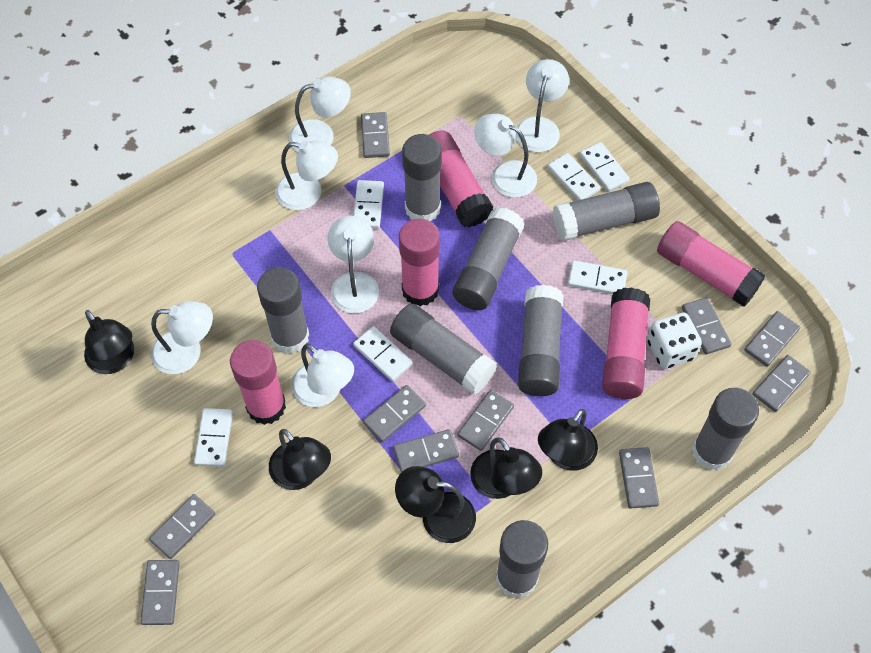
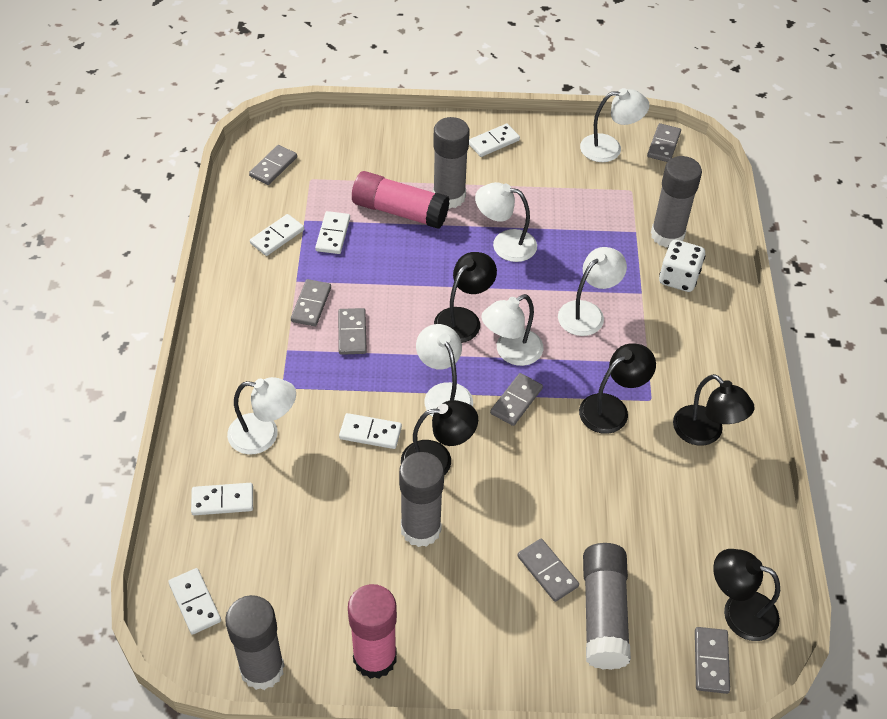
grey domino: 10 -> 7
grey glue stick: 8 -> 5
pink glue stick: 5 -> 2
white lamp: 7 -> 6

